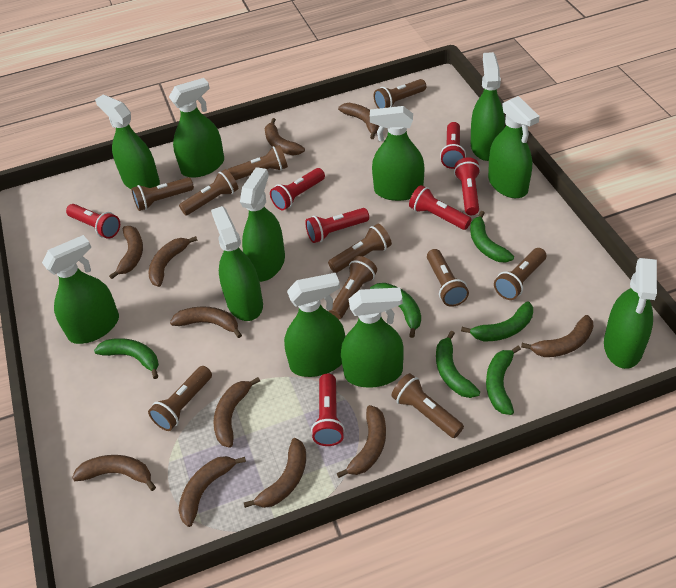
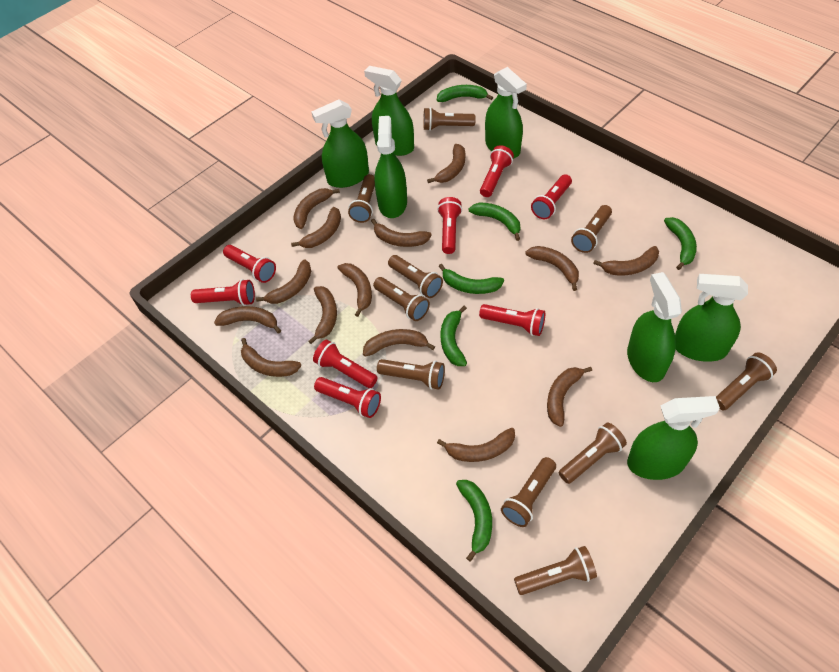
brown banana: 11 -> 14
green spray bottle: 11 -> 7
red flashlight: 7 -> 8

